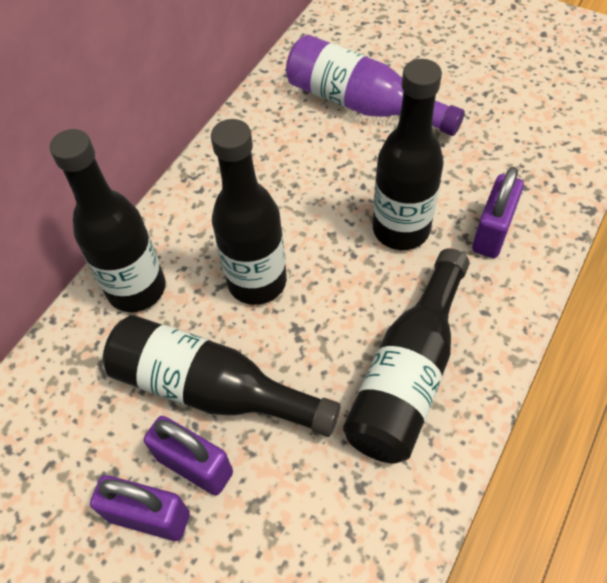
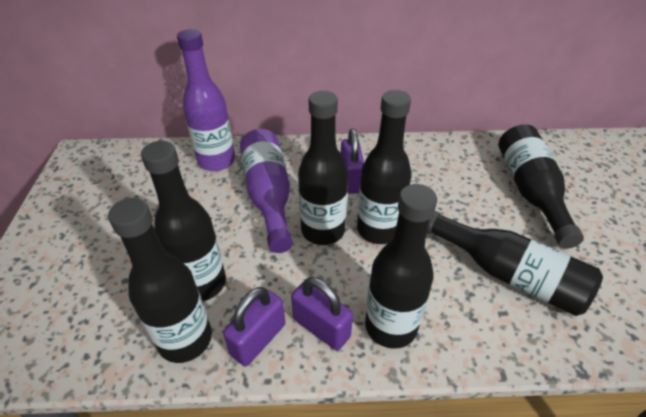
black bottle: 5 -> 7
purple bottle: 1 -> 2

